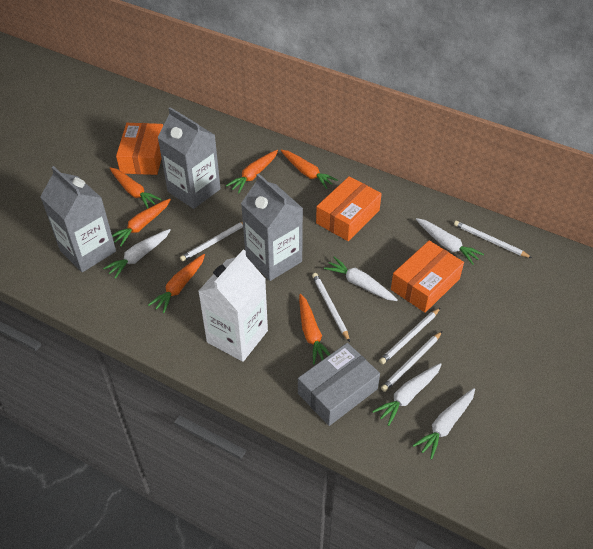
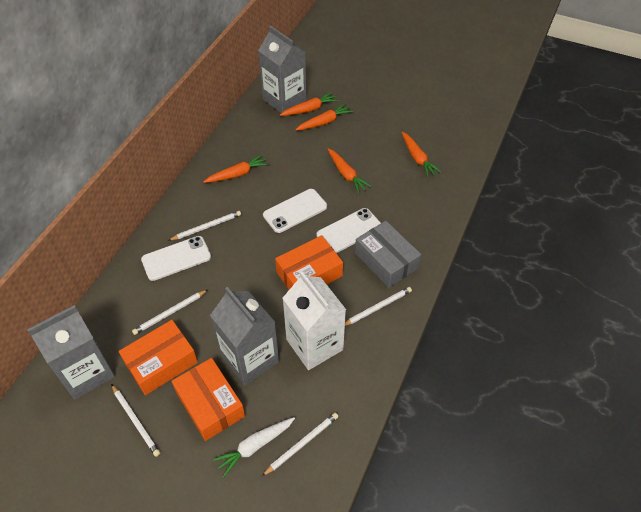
orange carrot: 6 -> 5
white carrot: 5 -> 1
white phone: 0 -> 3

